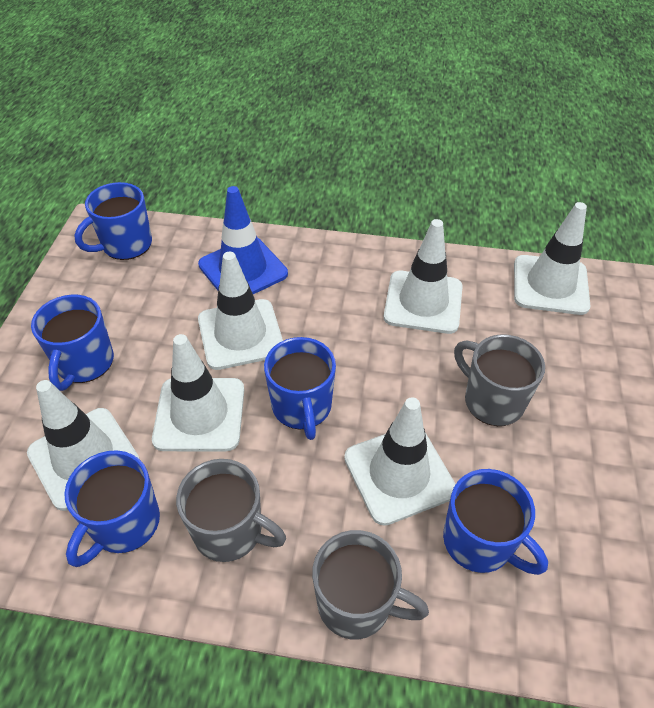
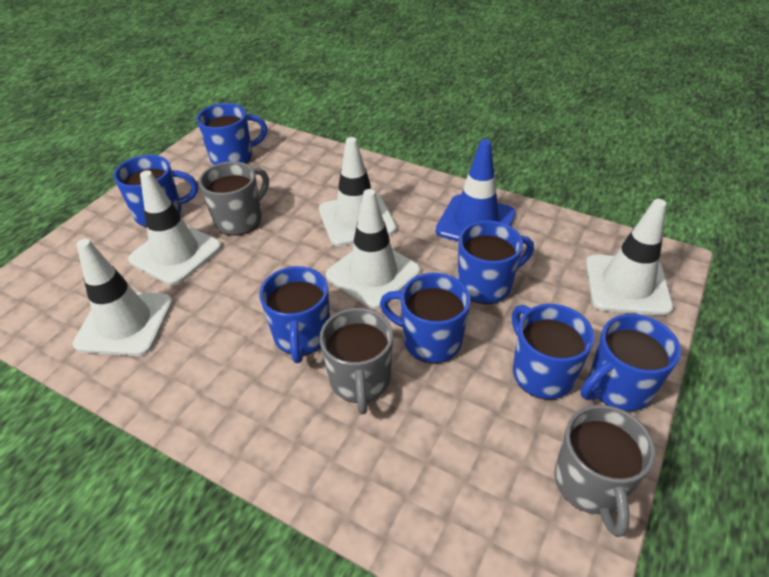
blue mug: 5 -> 7
white traffic cone: 6 -> 5

